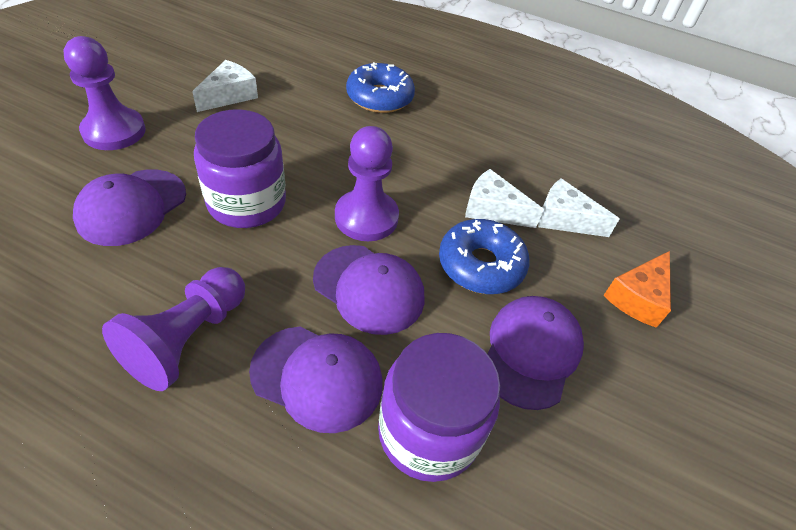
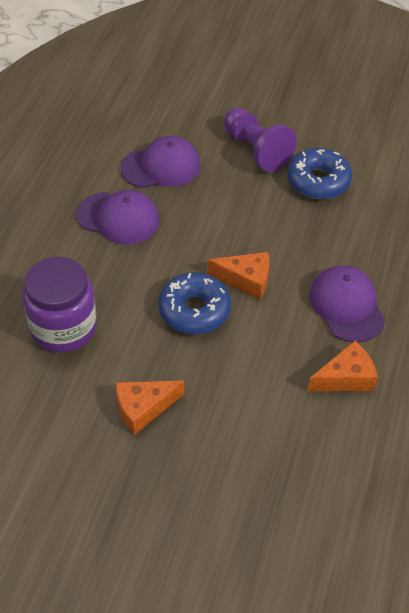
orange cheese: 1 -> 3
purple cap: 4 -> 3
purple jar: 2 -> 1
purple pawn: 3 -> 1
white cheese: 3 -> 0

